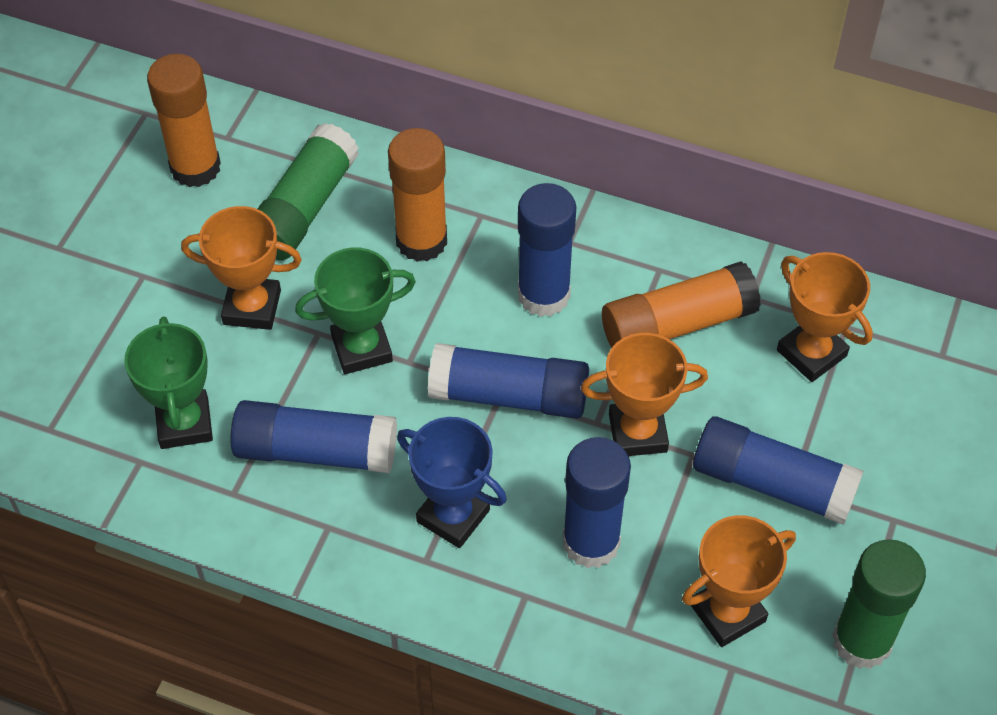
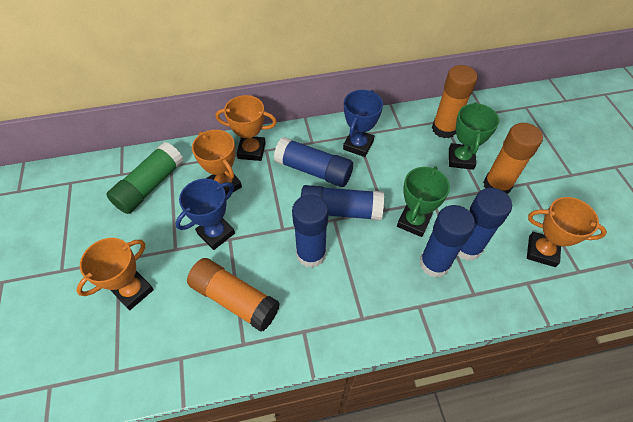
blue trophy: 1 -> 2
green glue stick: 2 -> 1

